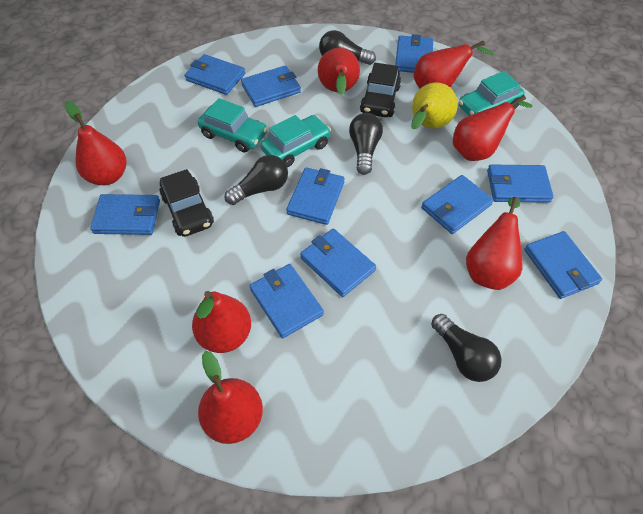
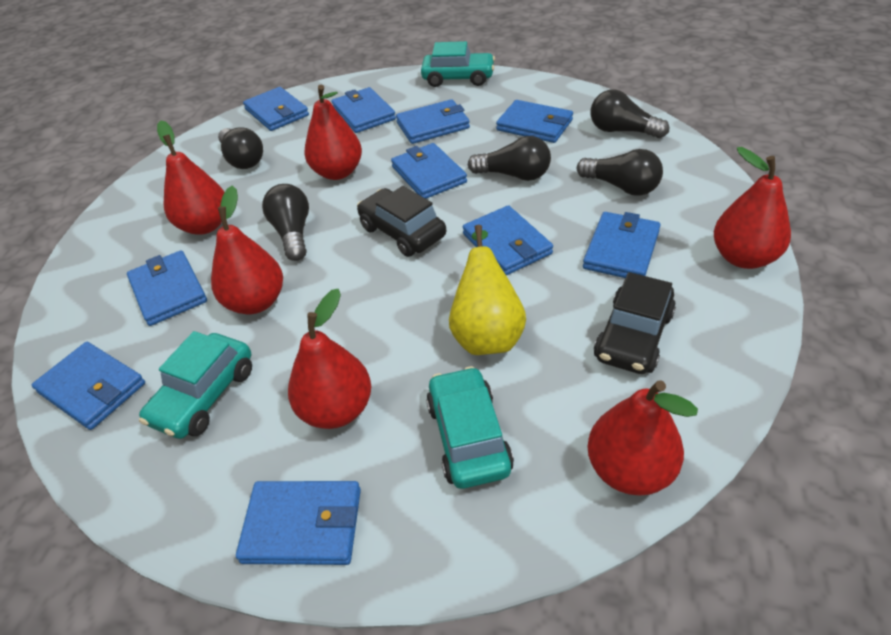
black light bulb: 4 -> 5
red pear: 7 -> 6

